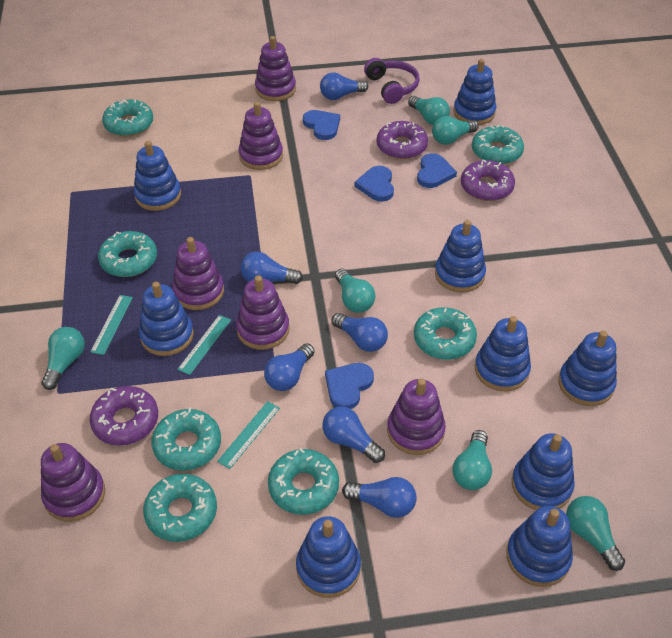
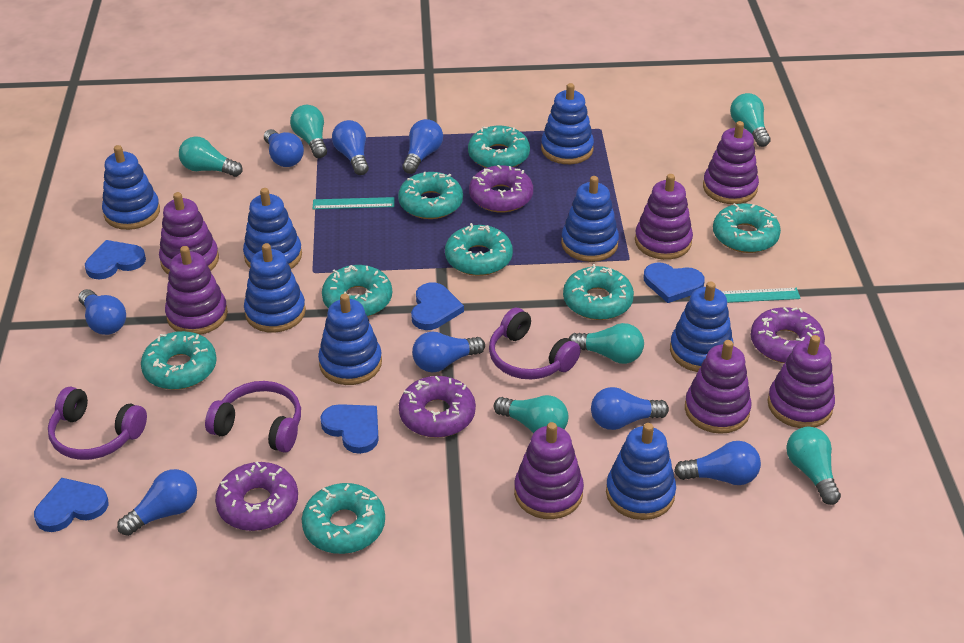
blue heart: 4 -> 5
blue light bulb: 6 -> 8
blue stacking toy: 9 -> 8
purple donut: 3 -> 4
purple headphones: 1 -> 3
purple stacking toy: 6 -> 7
turquoise donut: 7 -> 8
turquoise ruler: 3 -> 2

